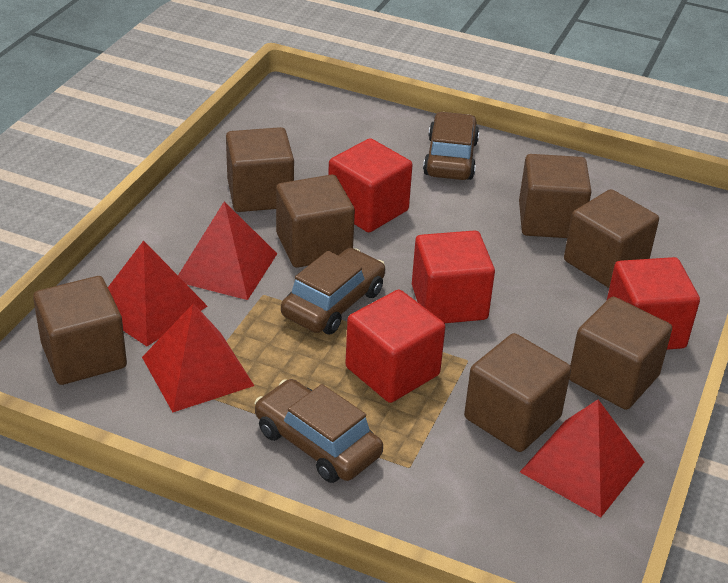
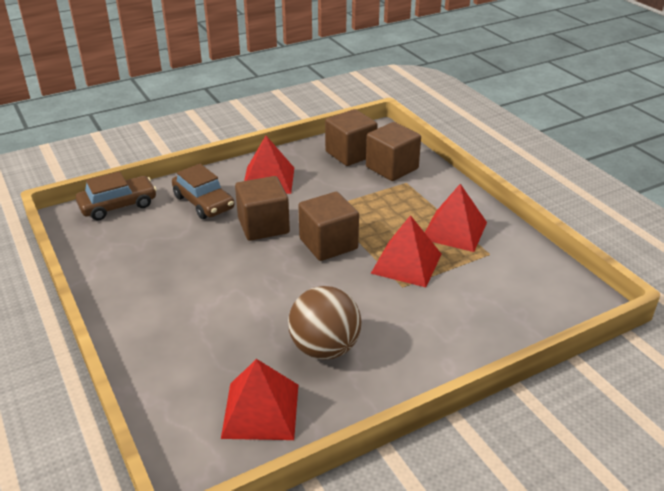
brown ball: 0 -> 1
brown car: 3 -> 2
brown cube: 7 -> 4
red cube: 4 -> 0

